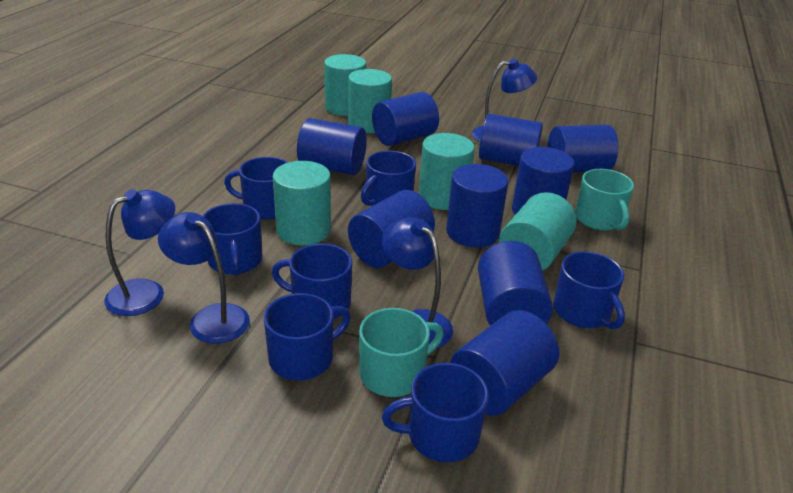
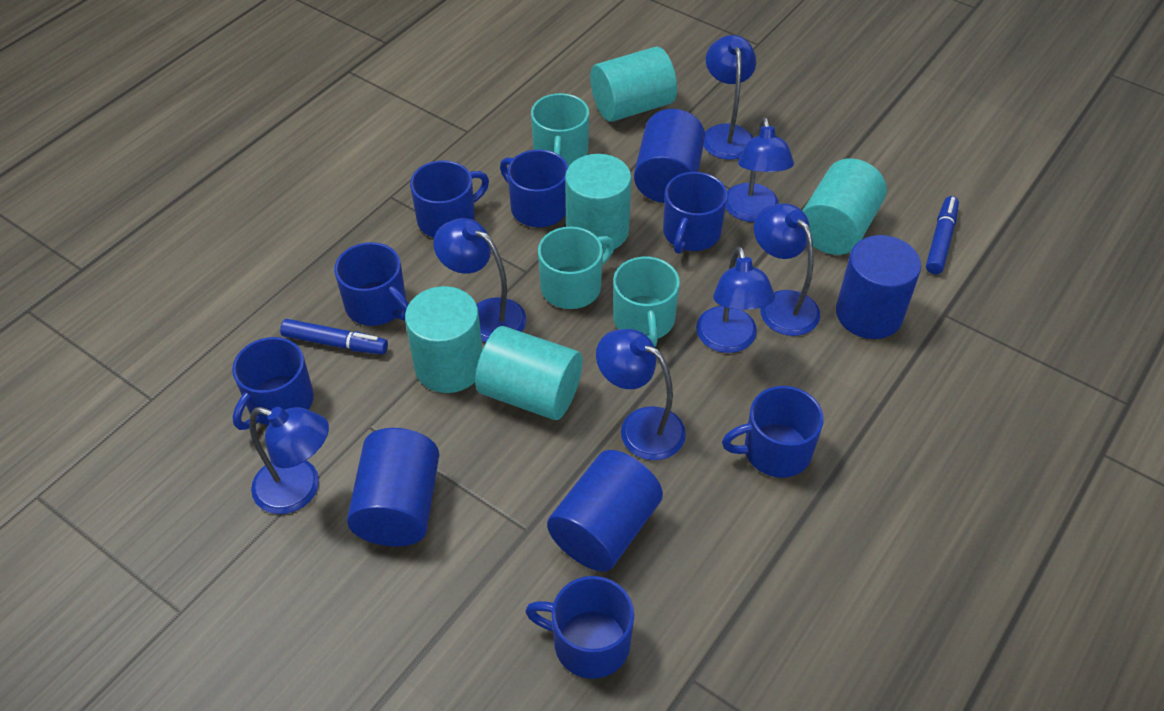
blue cylinder: 9 -> 4
blue lamp: 4 -> 7
blue marker: 0 -> 2
turquoise mug: 2 -> 3

